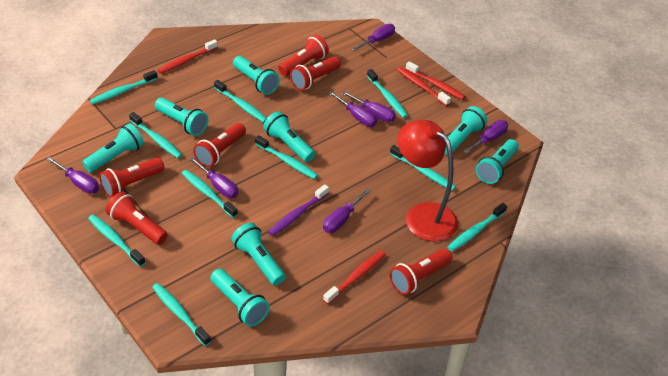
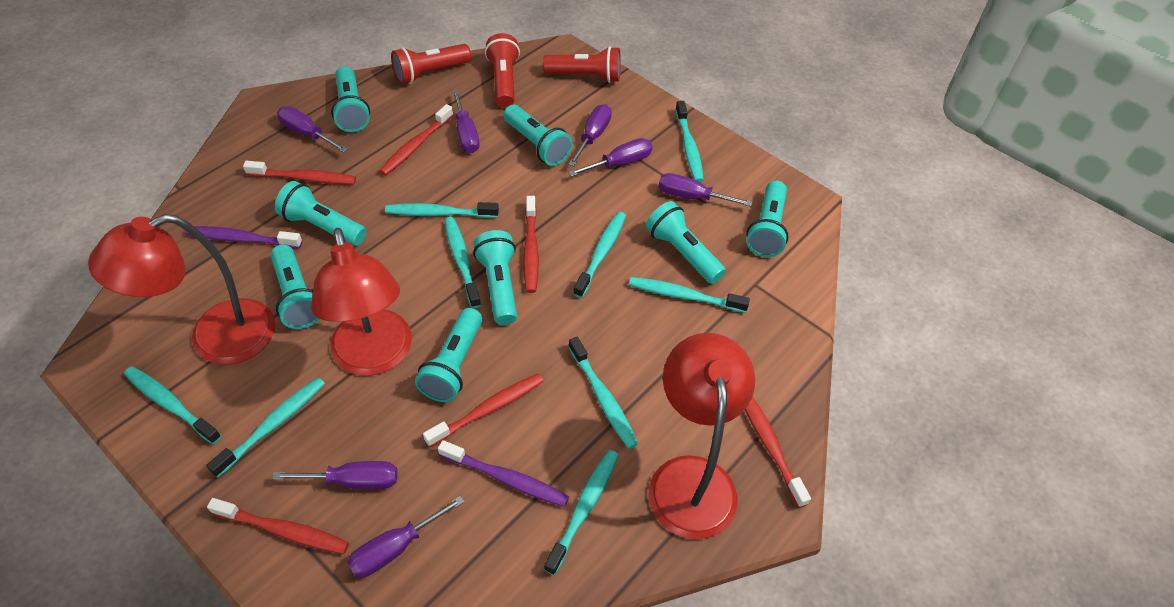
purple toothbrush: 1 -> 2
red flashlight: 6 -> 3
red lamp: 1 -> 3
red toothbrush: 4 -> 6
turquoise toothbrush: 10 -> 9

